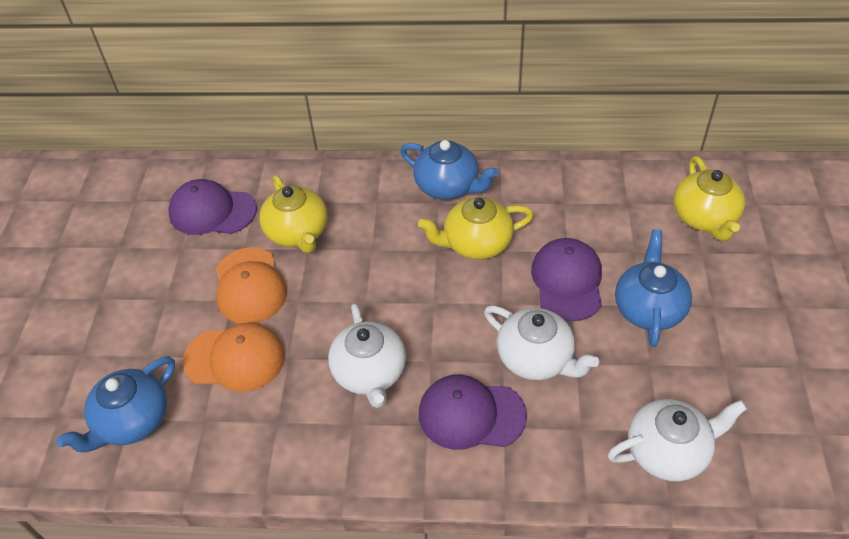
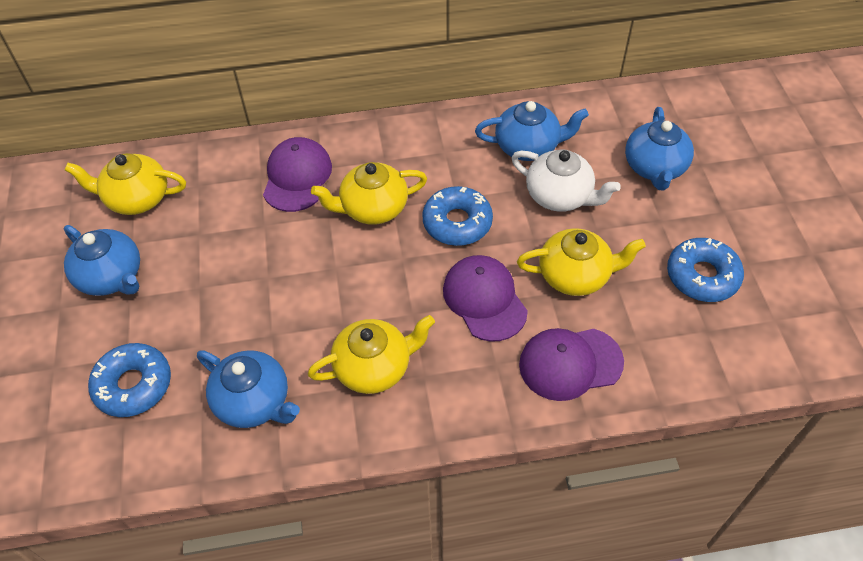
blue donut: 0 -> 3
blue teapot: 3 -> 4
orange cap: 2 -> 0
white teapot: 3 -> 1
yellow teapot: 3 -> 4

